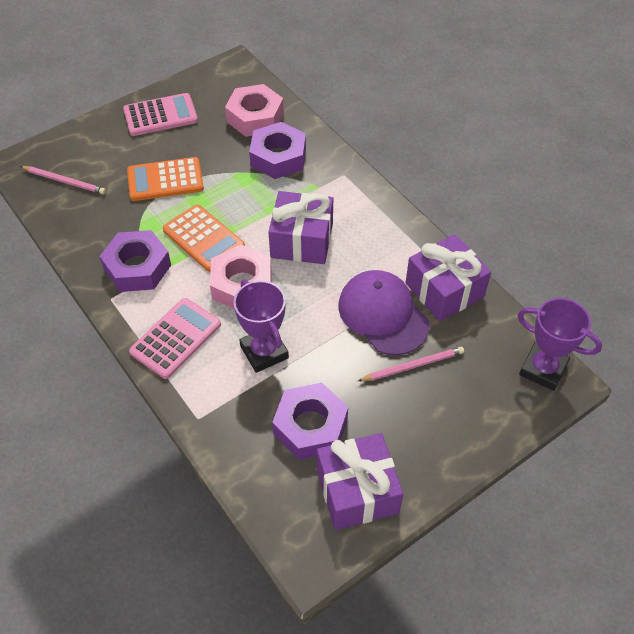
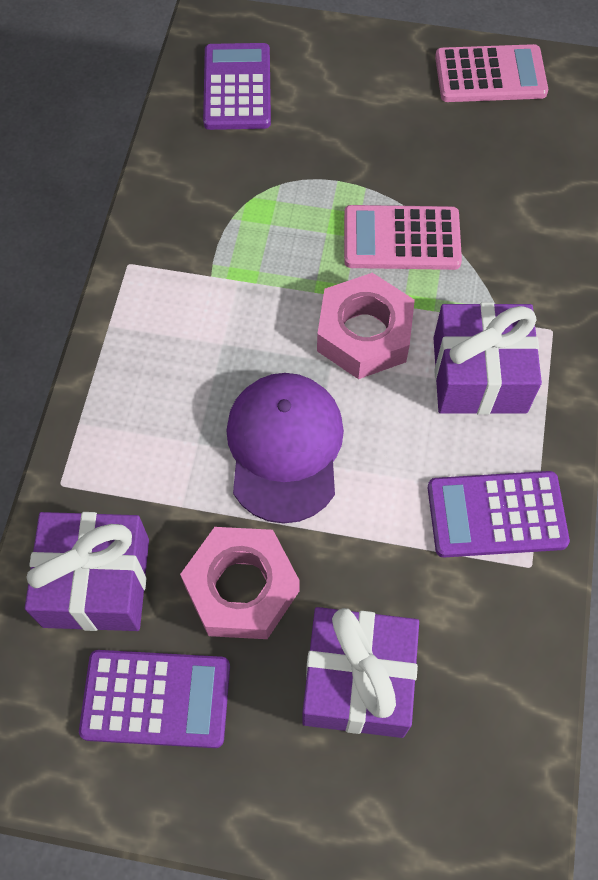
orange calculator: 2 -> 0
pink pencil: 2 -> 0
purple calculator: 0 -> 3
purple nut: 3 -> 0
purple trophy: 2 -> 0

